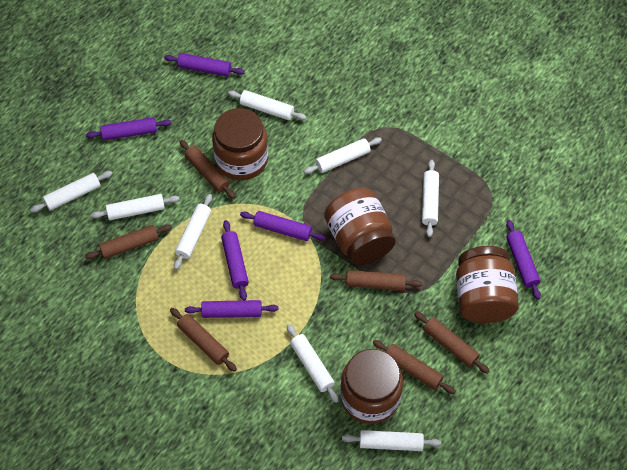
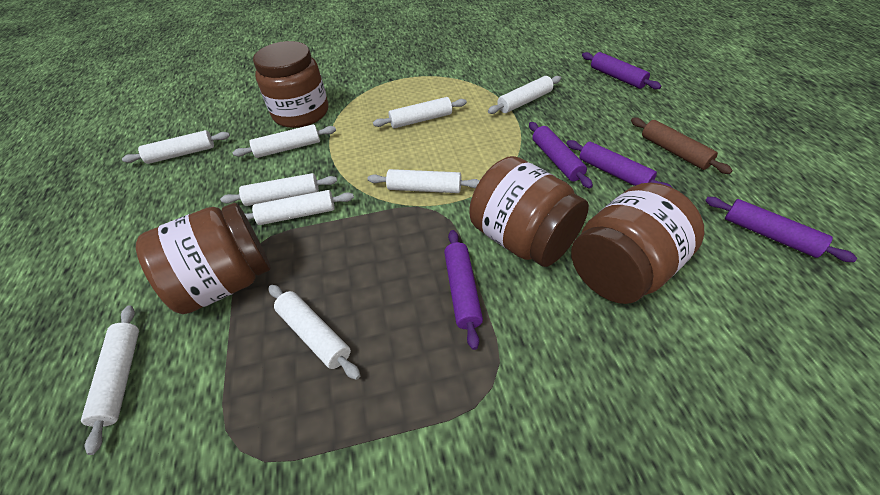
brown rolling pin: 6 -> 1
purple rolling pin: 6 -> 5
white rolling pin: 8 -> 9

